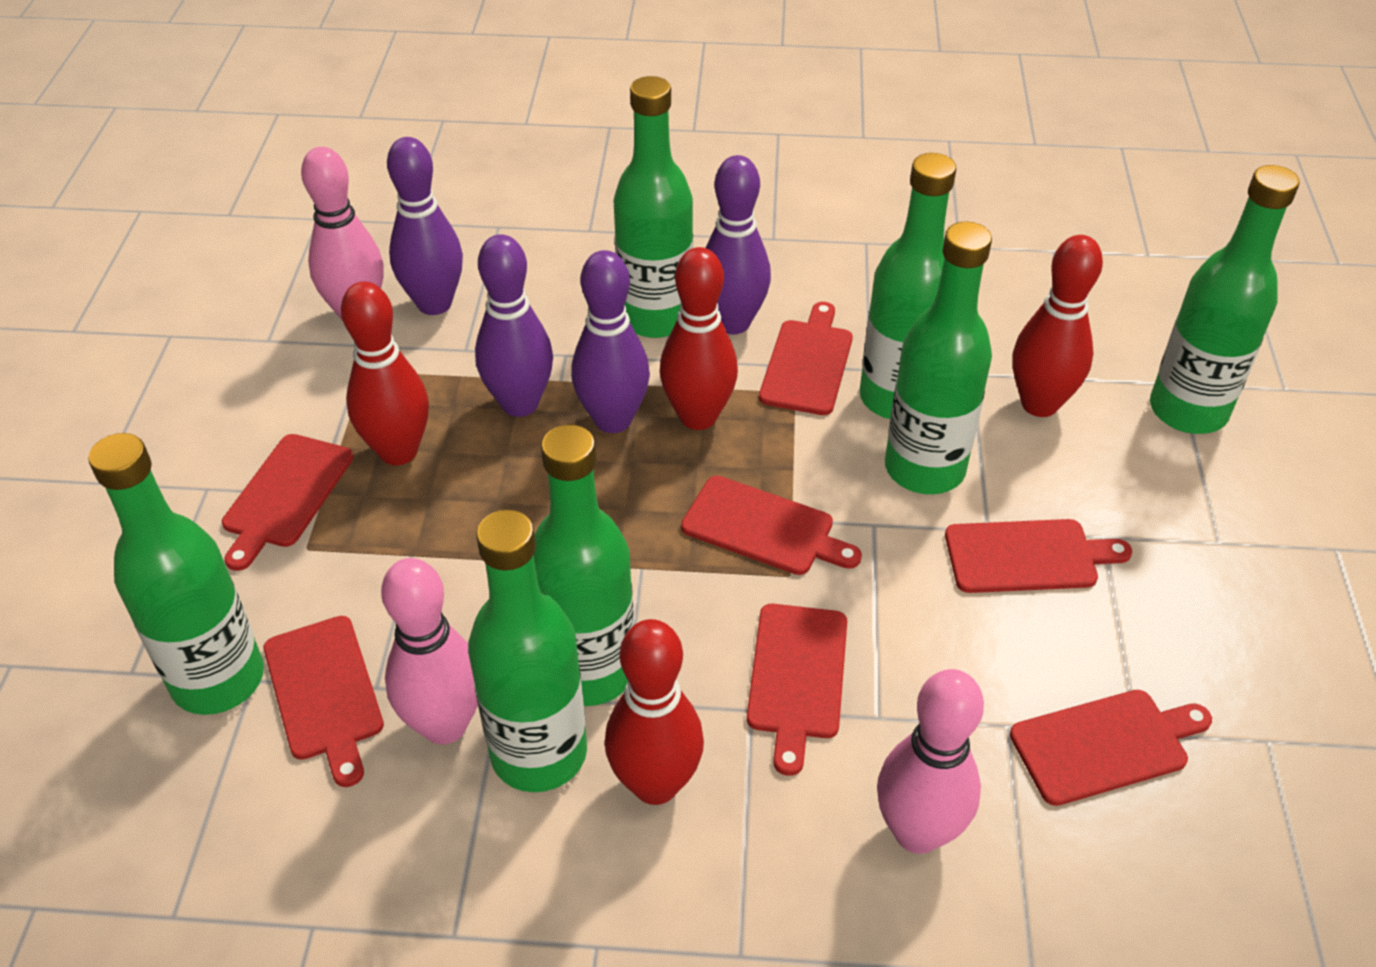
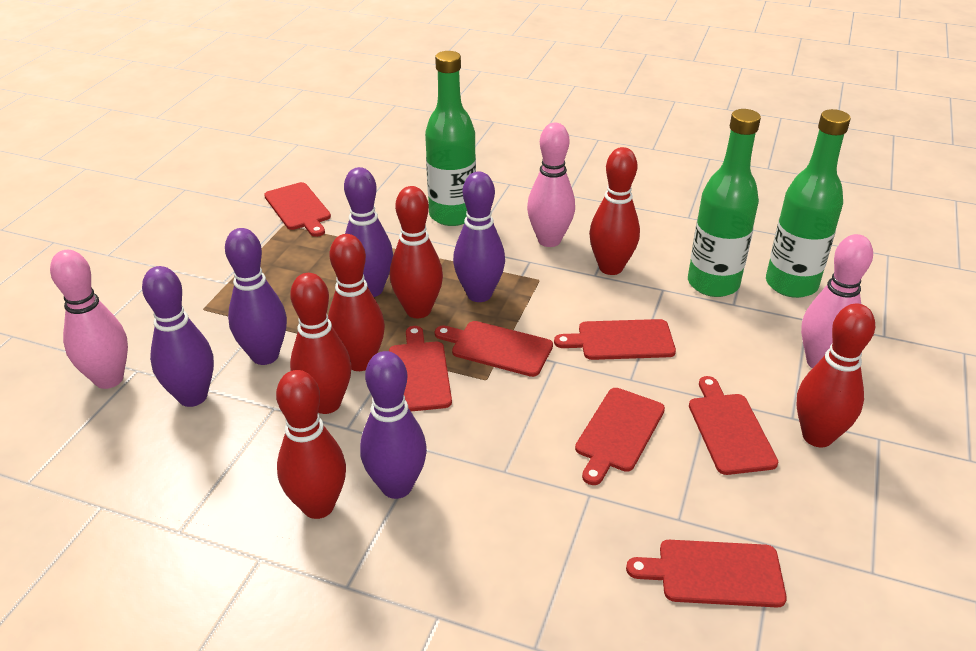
green bottle: 7 -> 3
purple bowling pin: 4 -> 5
red bowling pin: 4 -> 6

